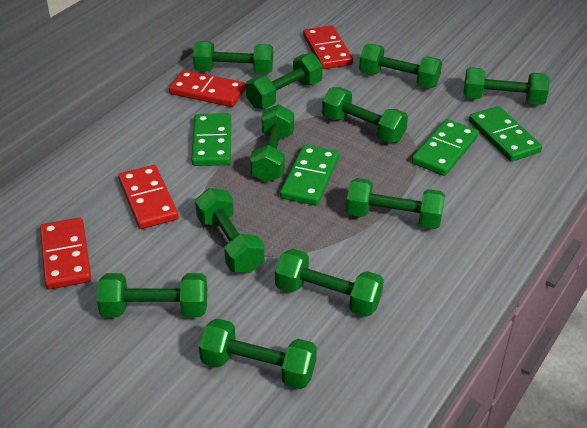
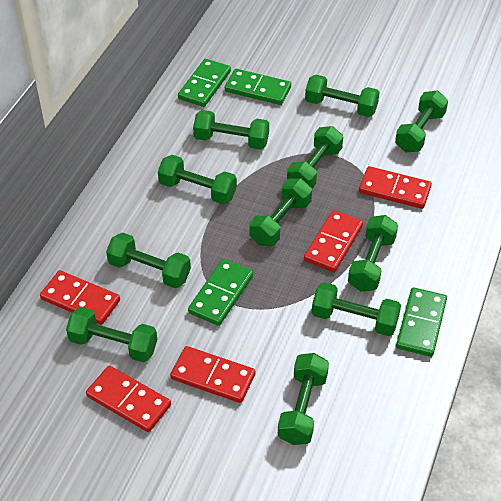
red domino: 4 -> 5

